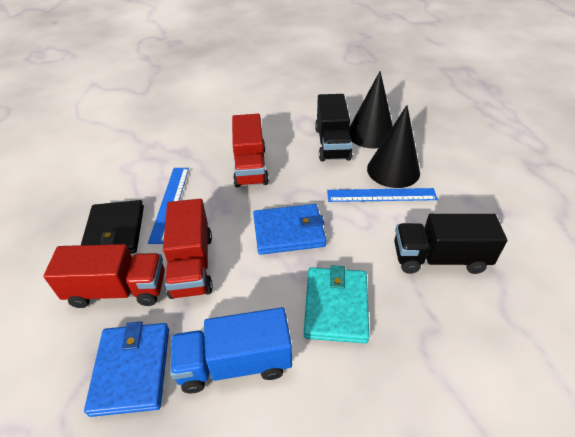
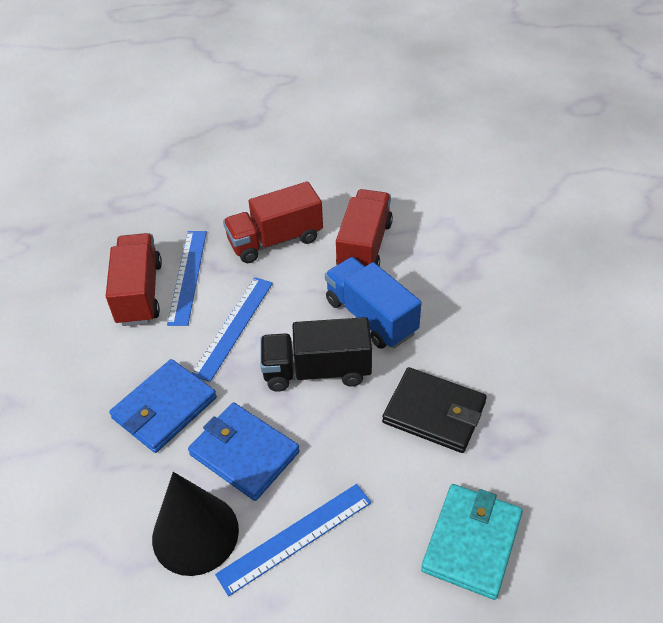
black cone: 2 -> 1
black truck: 2 -> 1
blue ruler: 2 -> 3

